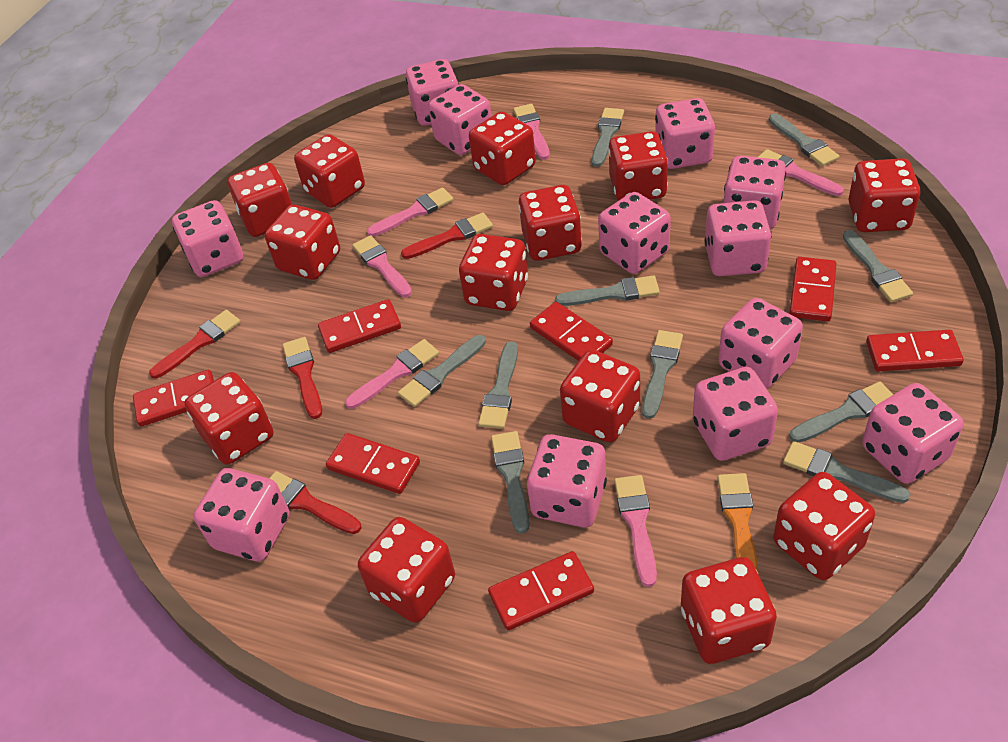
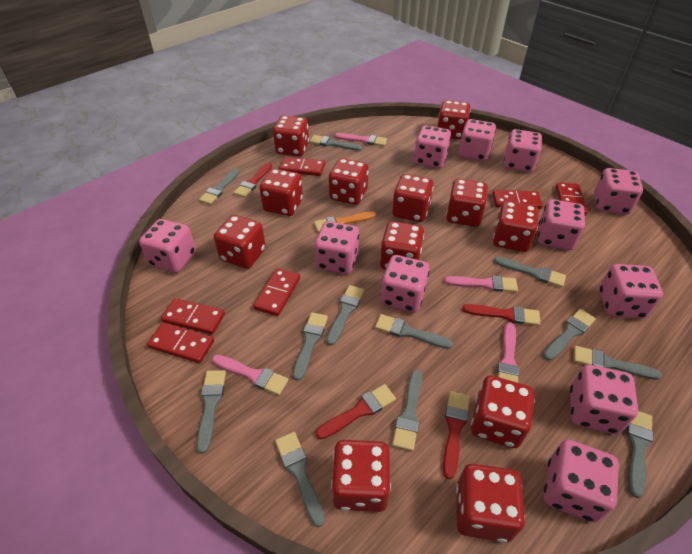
grey brush: 10 -> 12
pink brush: 6 -> 4
pink dice: 12 -> 11
red dice: 13 -> 12
red domino: 7 -> 6

